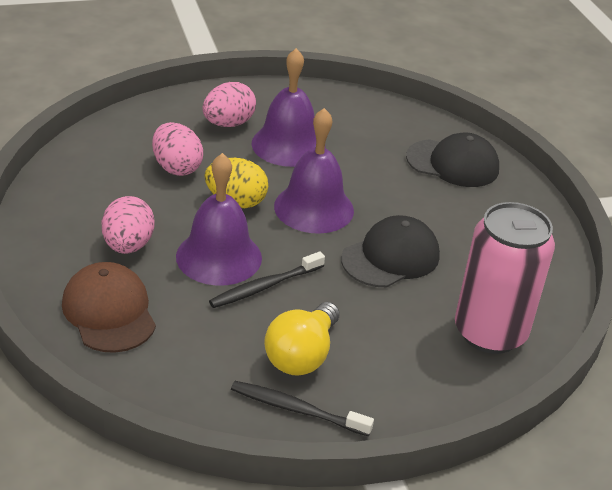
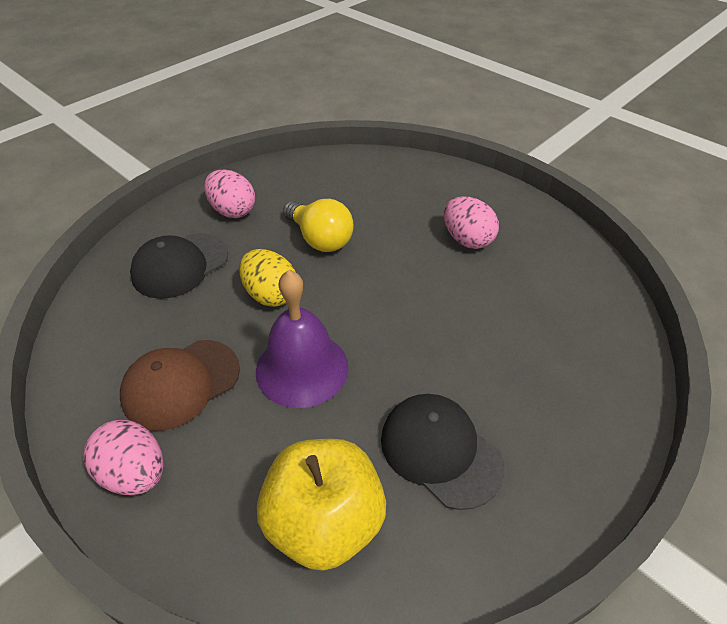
black toothbrush: 2 -> 0
pink can: 1 -> 0
purple bell: 3 -> 1
yellow apple: 0 -> 1

